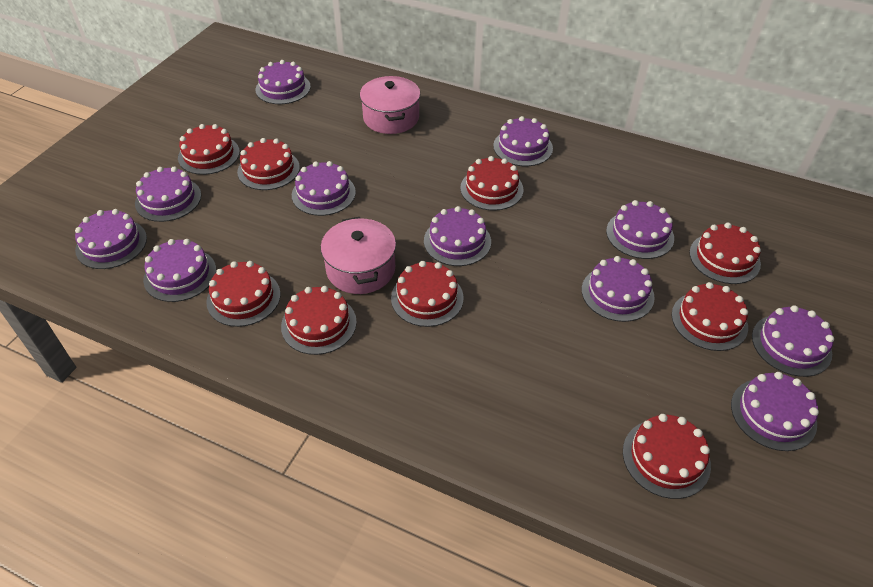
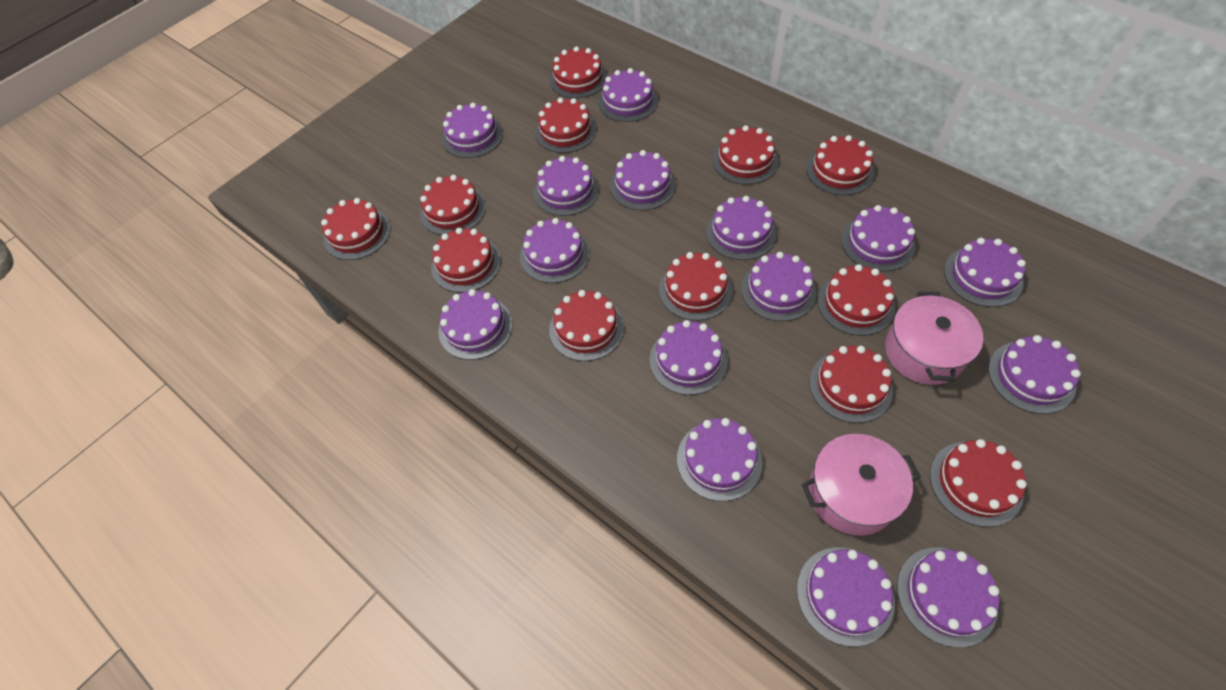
purple cake: 11 -> 15
red cake: 9 -> 12

